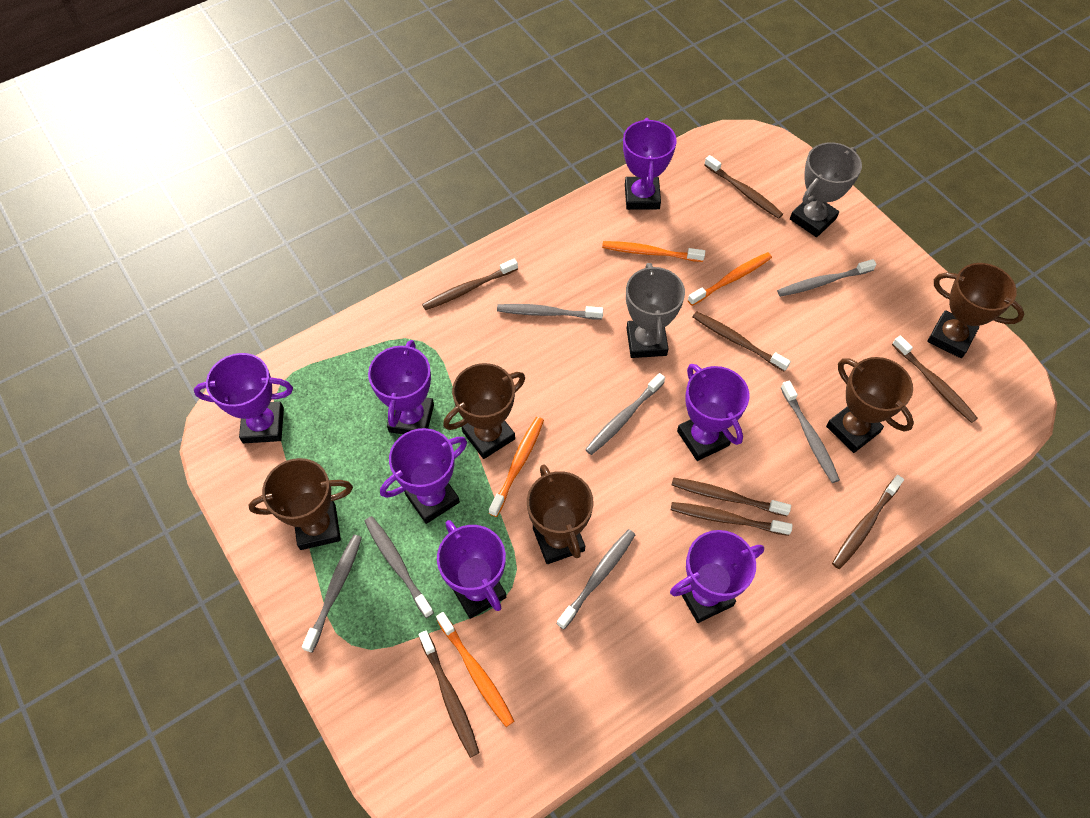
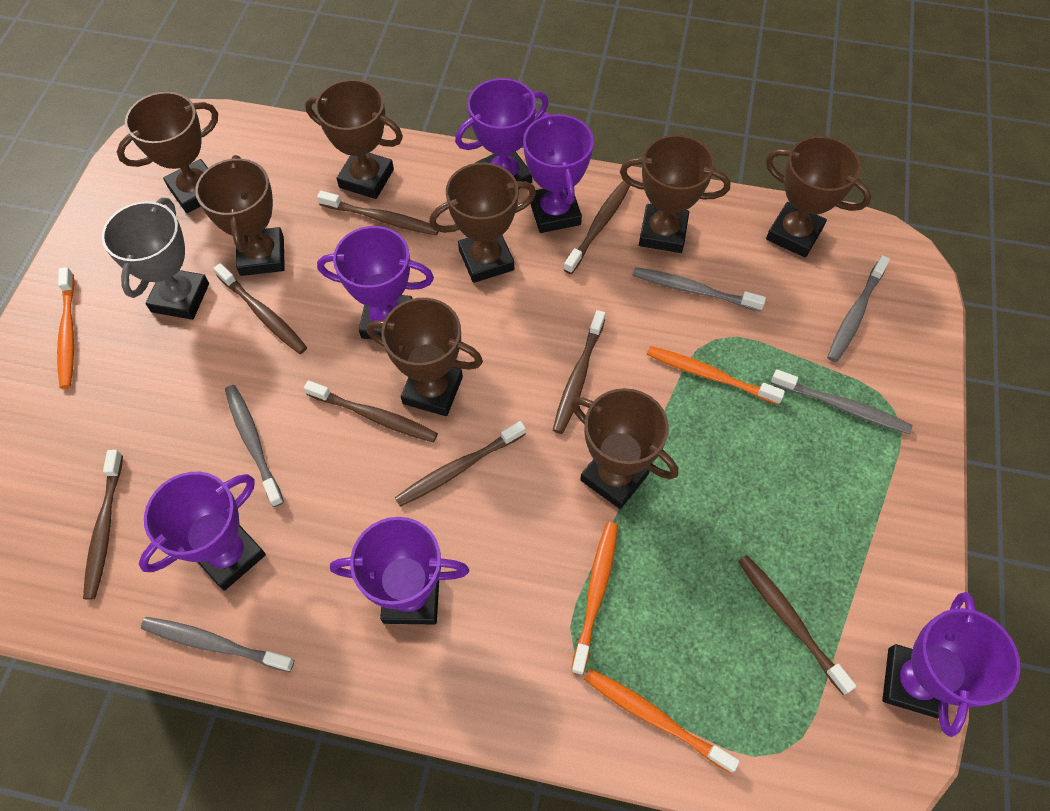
brown trophy: 5 -> 8
grey toothbrush: 7 -> 5
grey trophy: 2 -> 1
purple trophy: 7 -> 6

